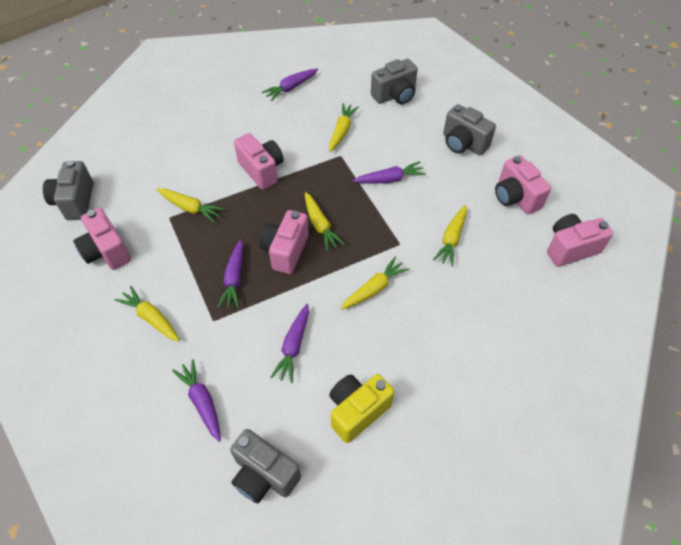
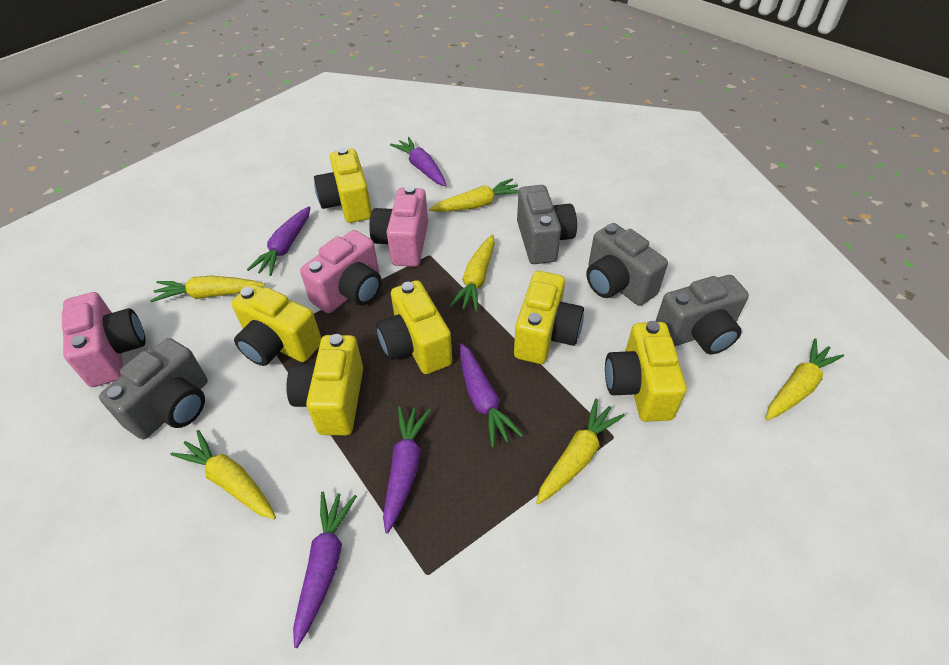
pink camera: 5 -> 3
yellow camera: 1 -> 6

